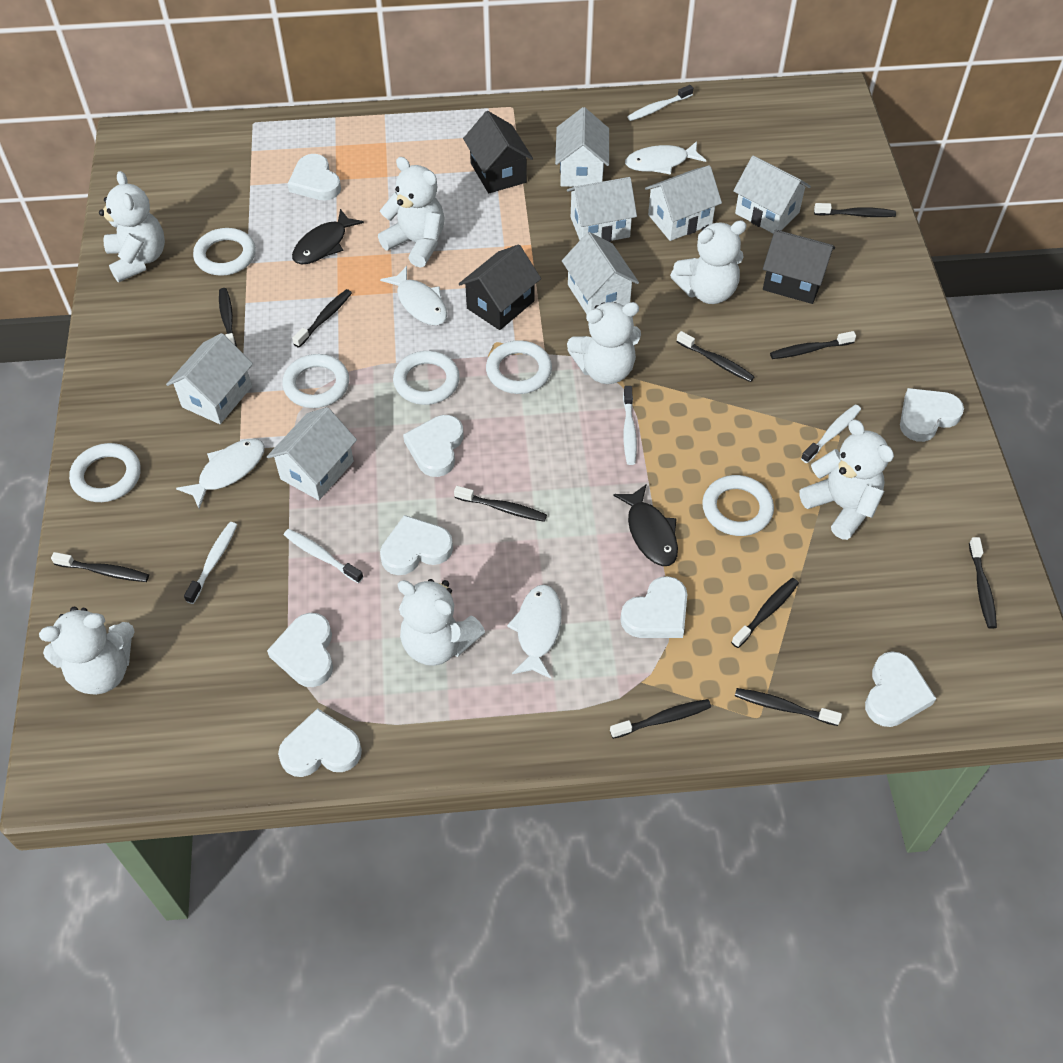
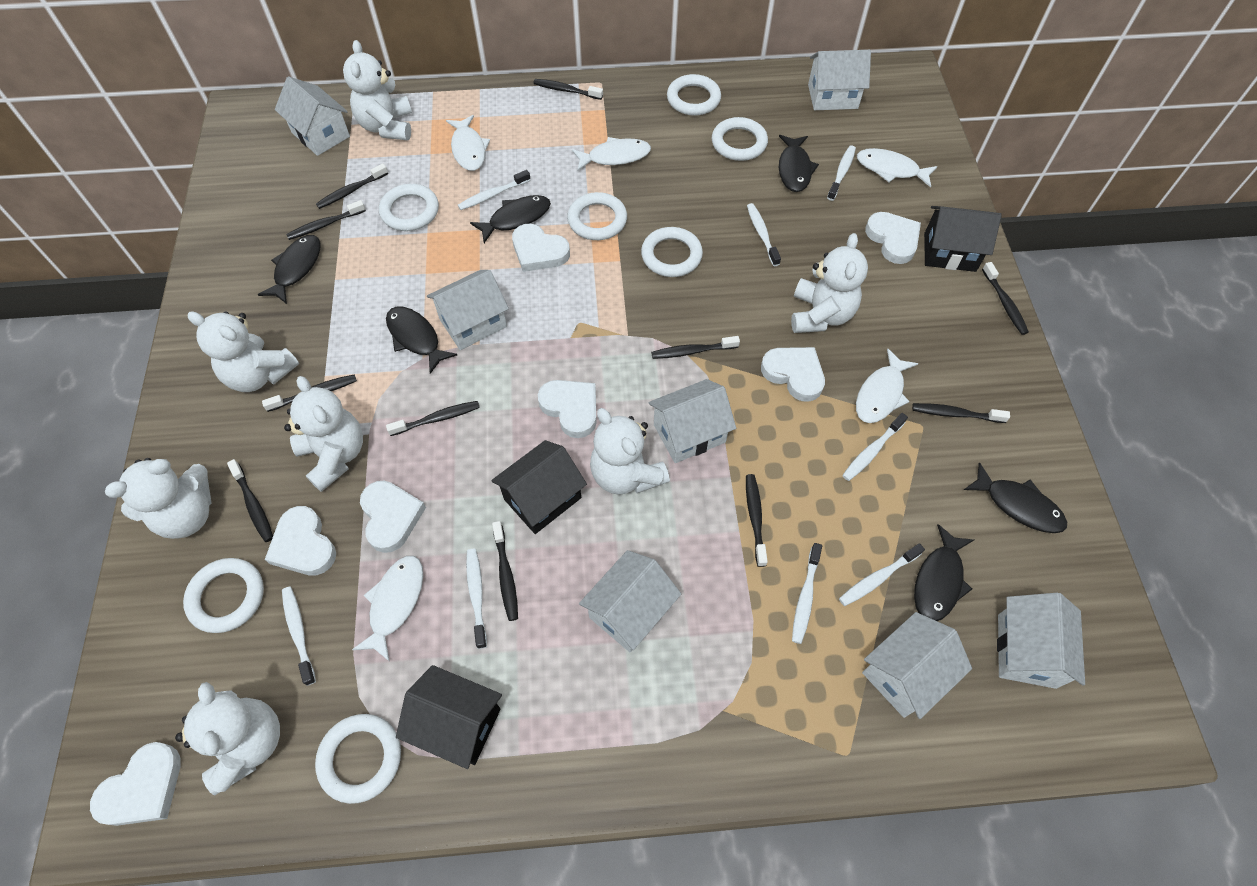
black fish: 2 -> 6
white fish: 4 -> 5
white heart: 8 -> 7
white ring: 6 -> 7
white toothbrush: 5 -> 8

